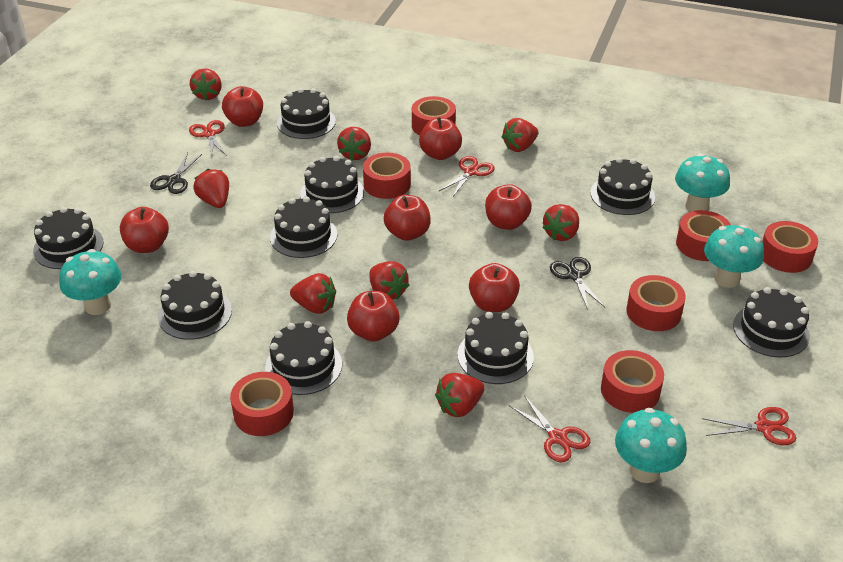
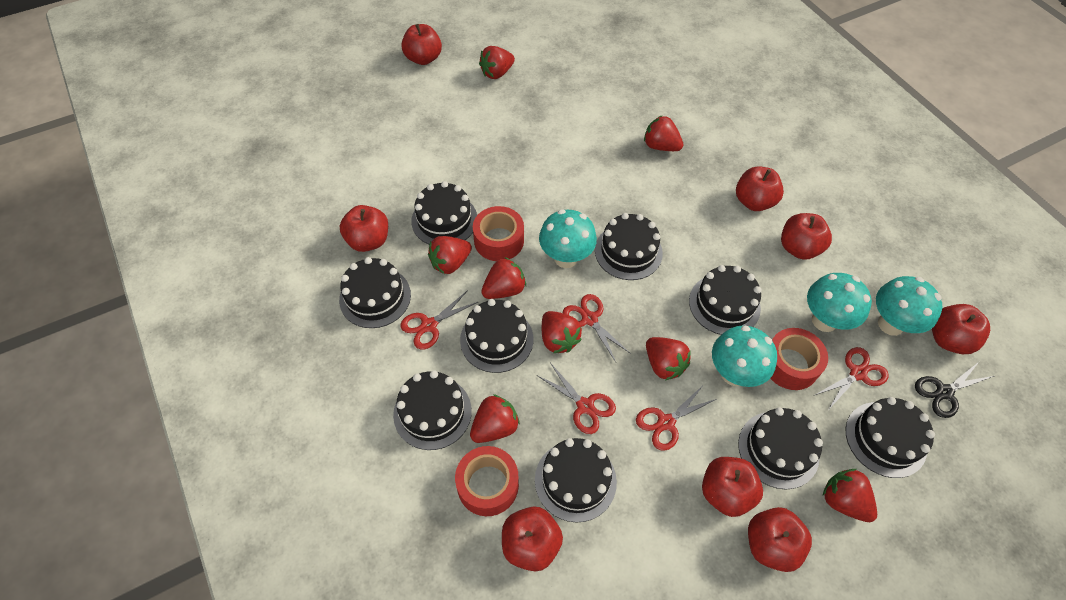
black scissors: 2 -> 1
red apple: 7 -> 8
red scissors: 4 -> 5
red tape: 7 -> 3

